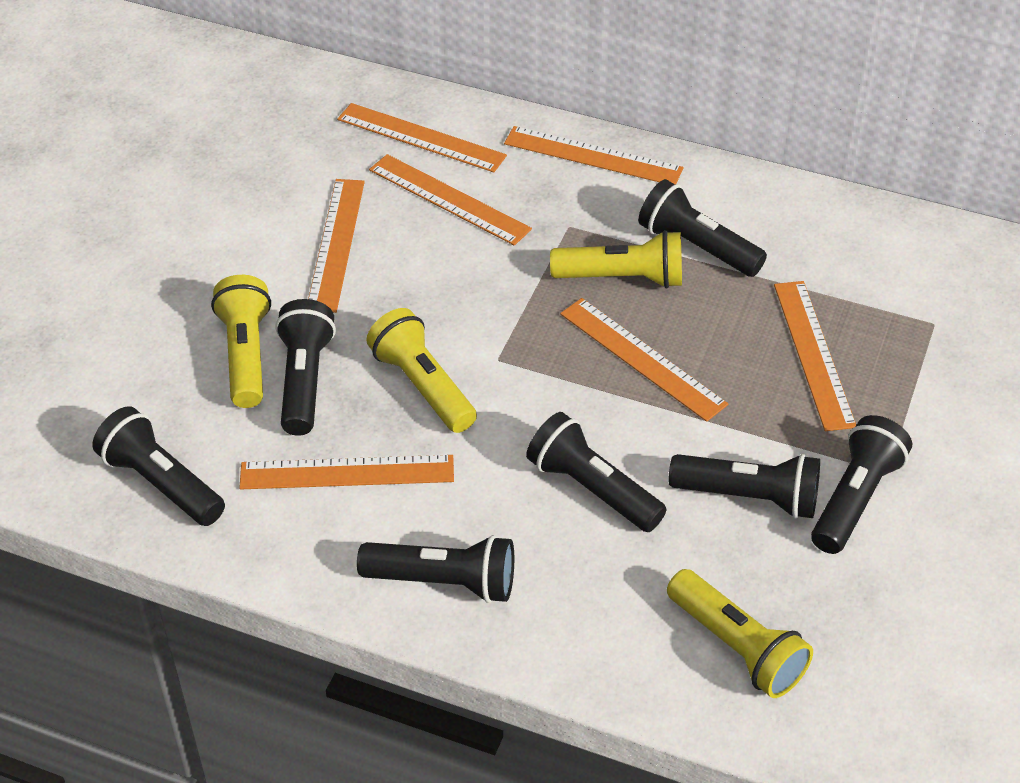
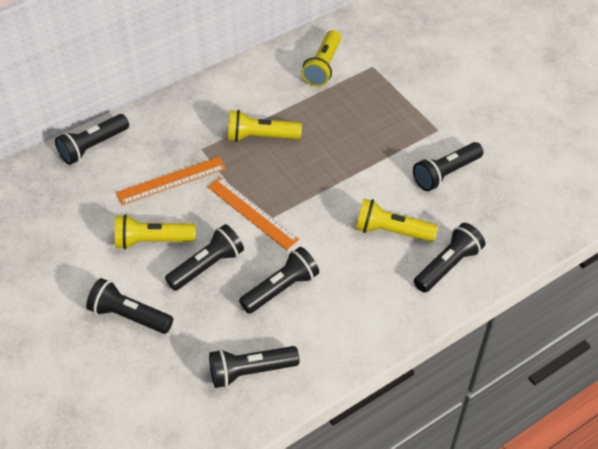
orange ruler: 7 -> 2

